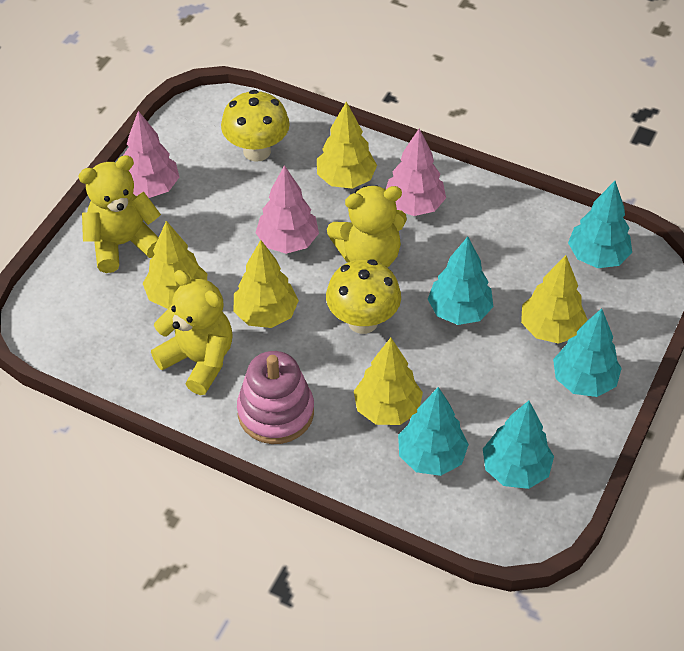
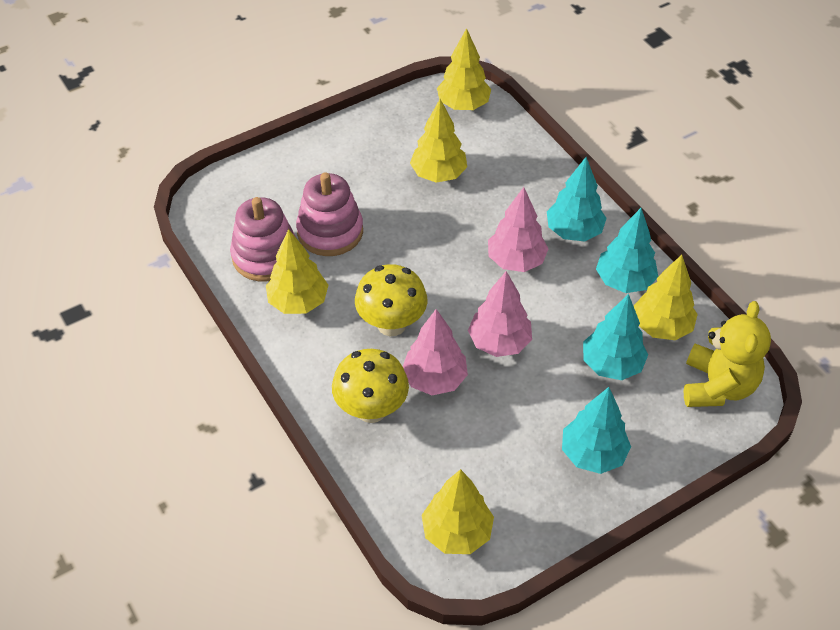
pink stacking toy: 1 -> 2
turquoise tree: 5 -> 4
yellow teddy bear: 3 -> 1

